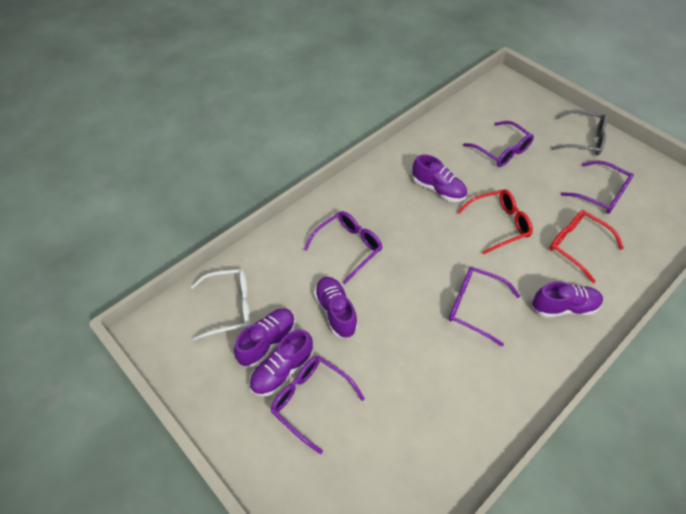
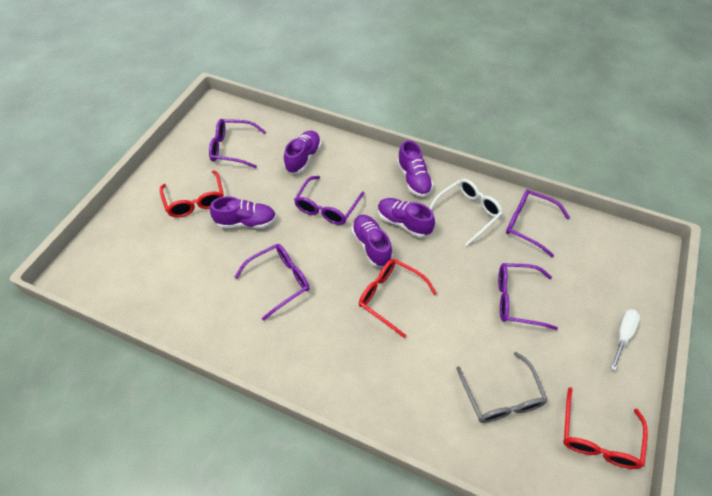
red glasses: 2 -> 3
white screwdriver: 0 -> 1

